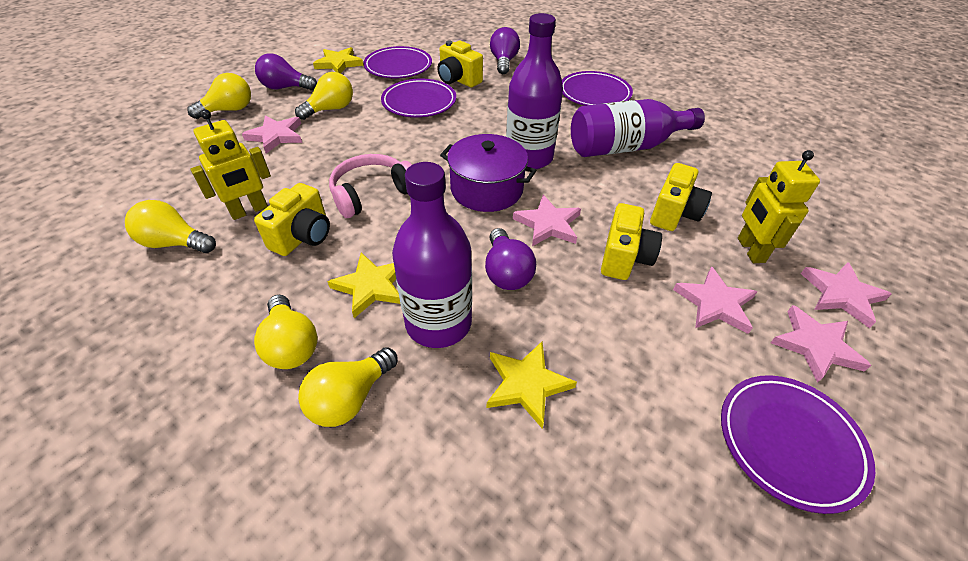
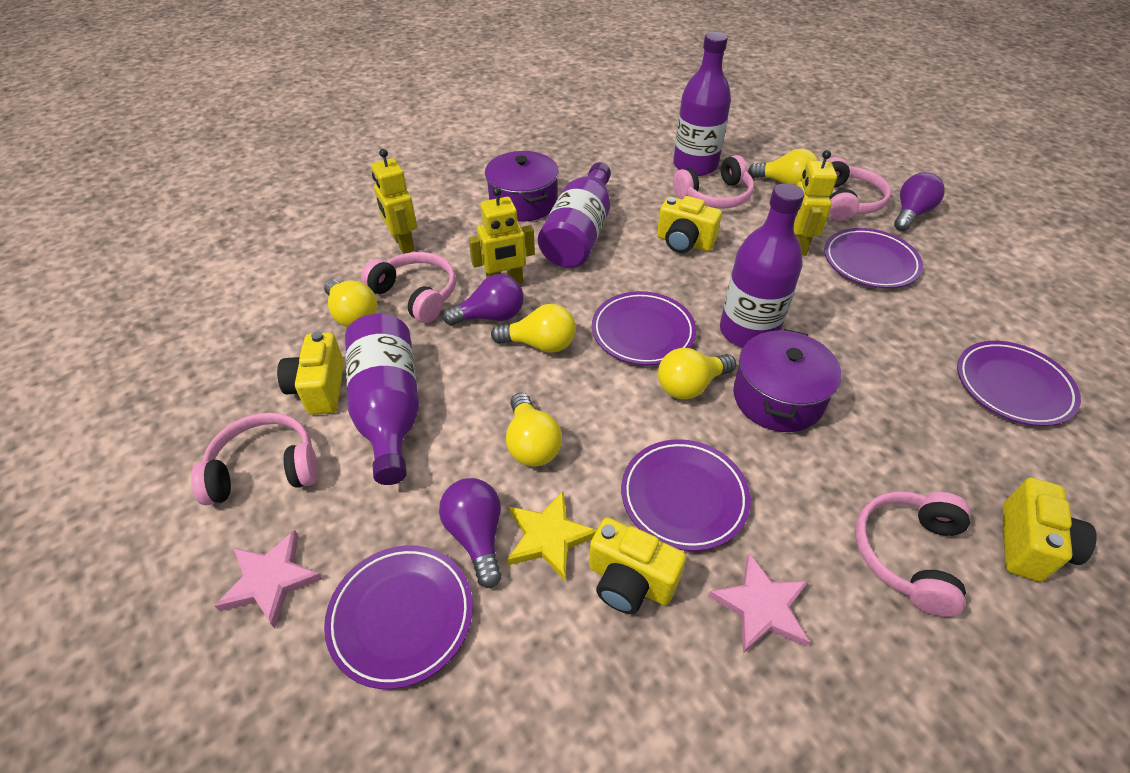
pink headphones: 1 -> 5
pink star: 5 -> 2
purple bottle: 3 -> 4
purple plate: 4 -> 5
purple pot: 1 -> 2
yellow robot: 2 -> 3
yellow star: 3 -> 1

